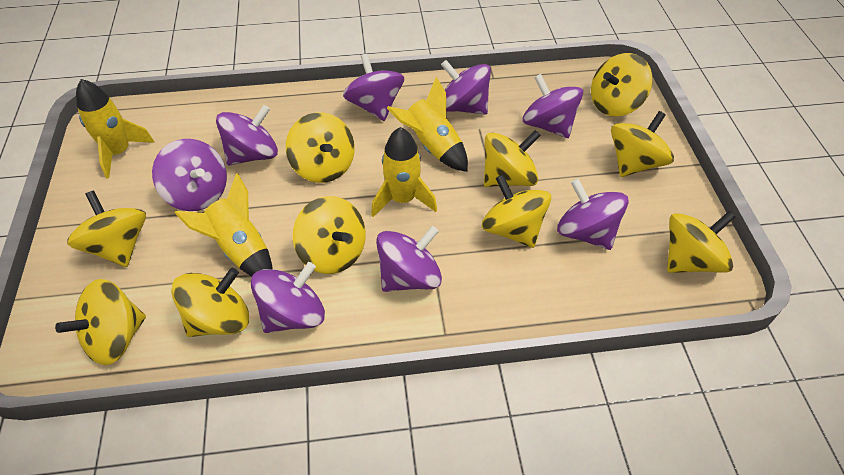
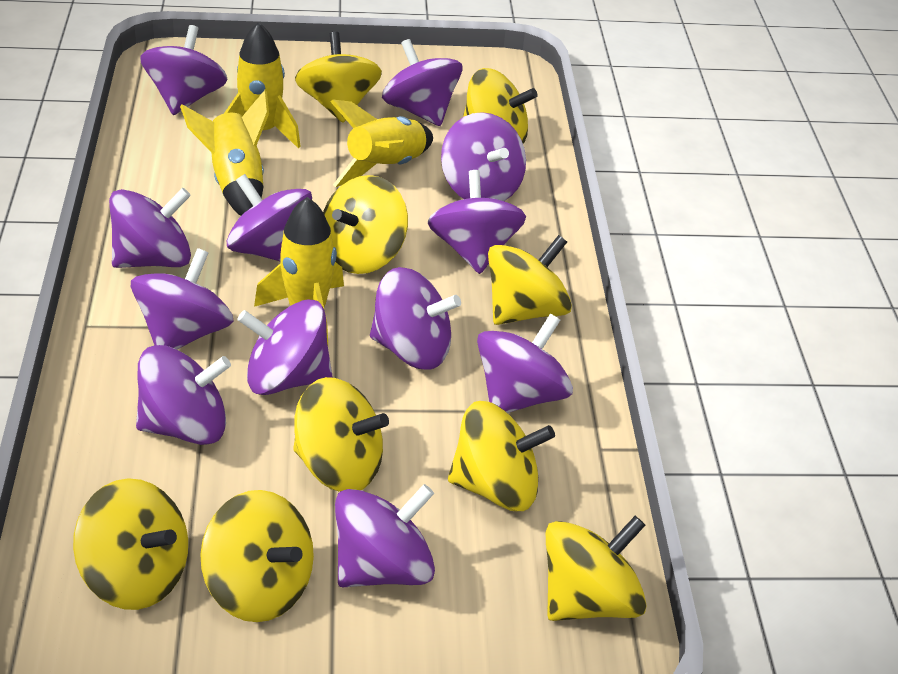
purple spinning top: 8 -> 12
yellow spinning top: 10 -> 9

